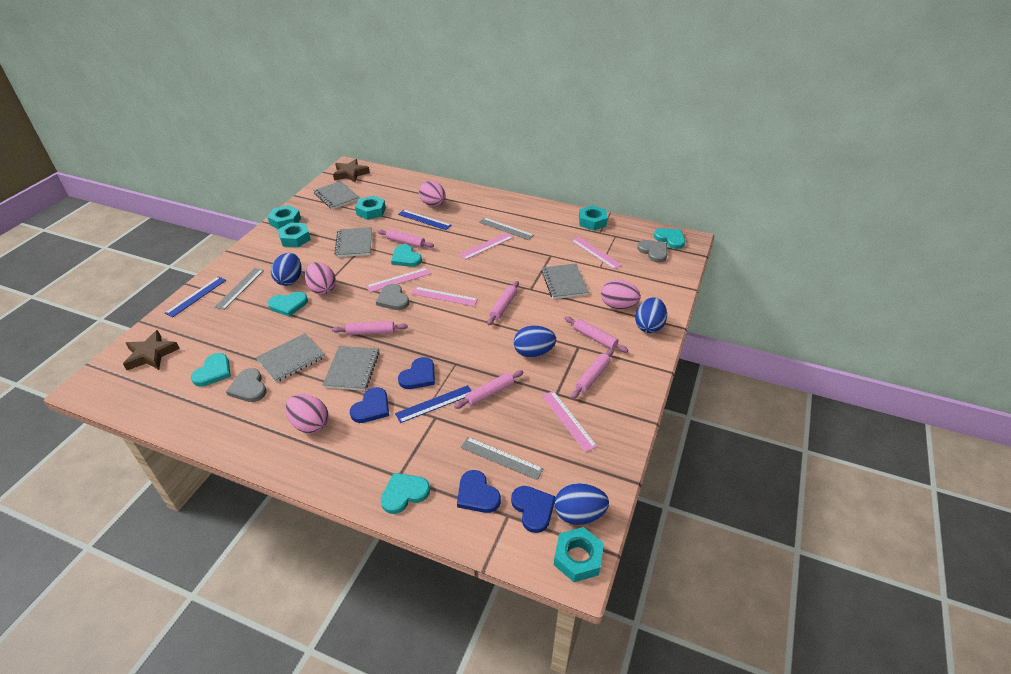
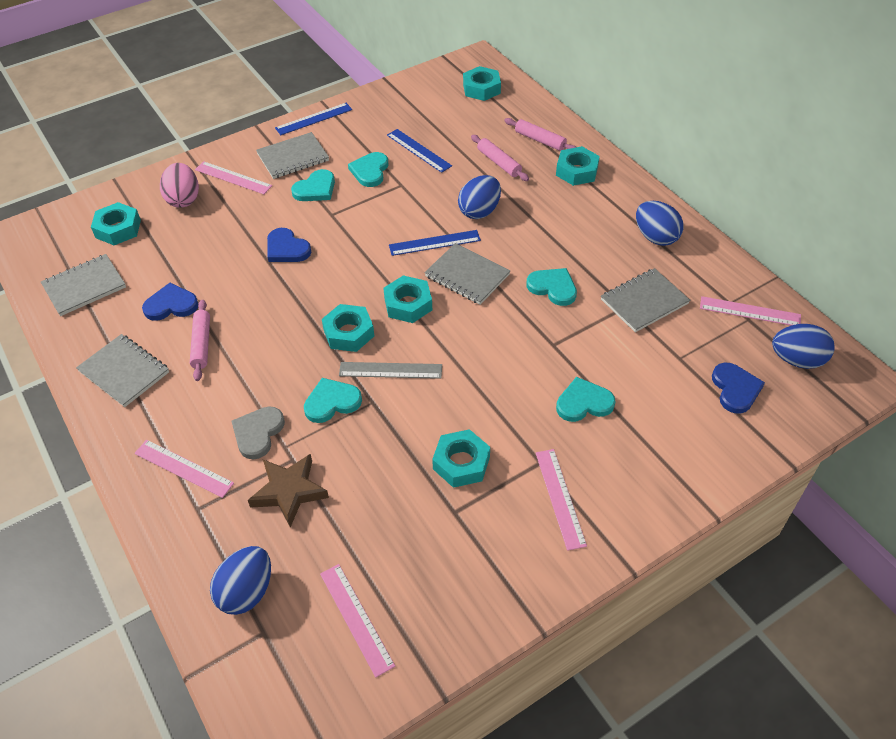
blue heart: 4 -> 3
brown star: 2 -> 1
grey heart: 3 -> 1
grey ruler: 3 -> 1
pink egg: 4 -> 1
pink rolling pin: 6 -> 3
turquoise nut: 5 -> 6

